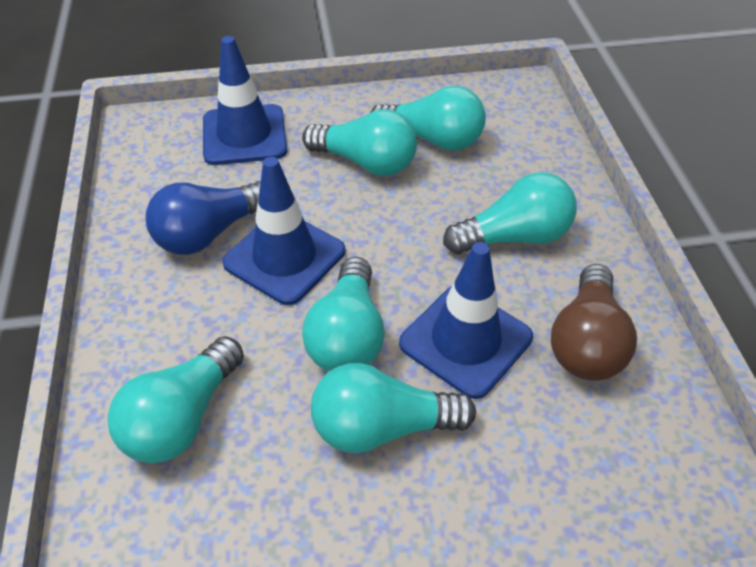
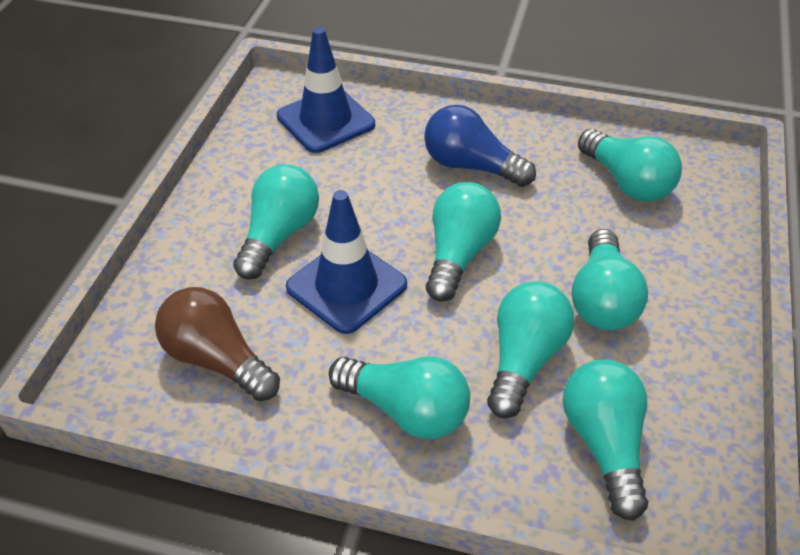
blue traffic cone: 3 -> 2
turquoise light bulb: 6 -> 7

